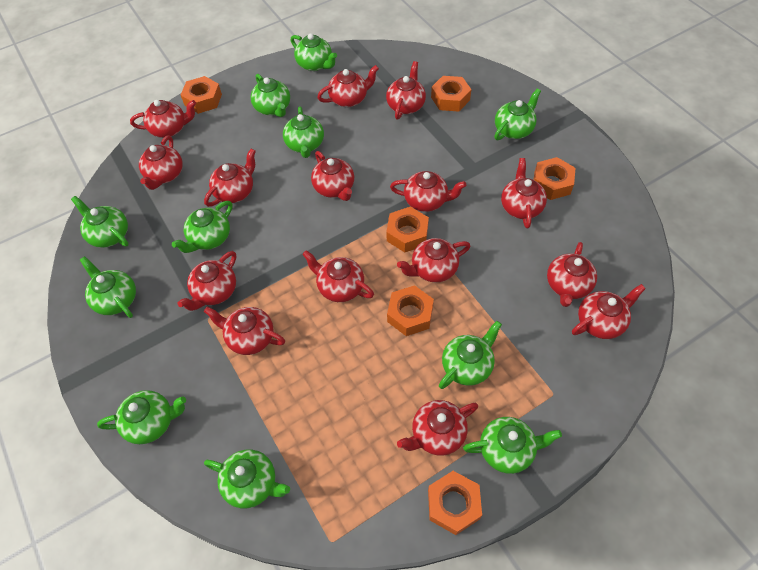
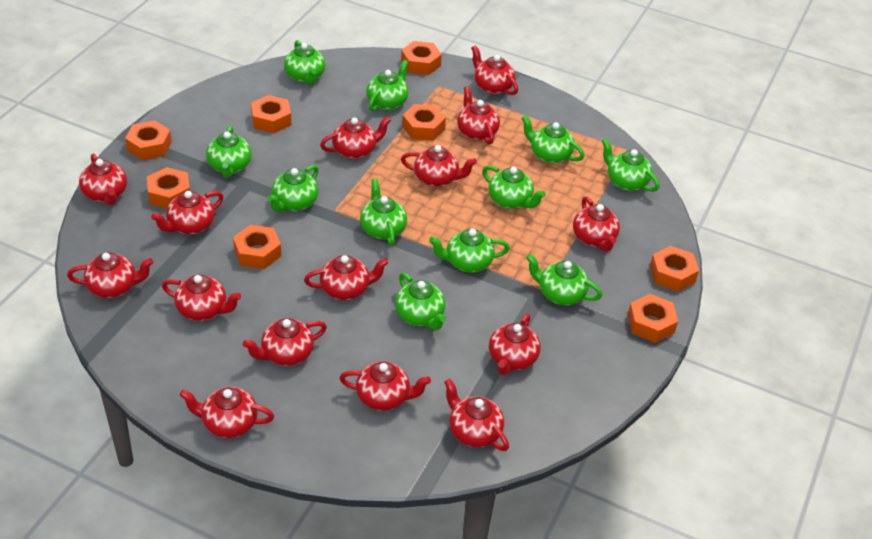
orange nut: 6 -> 8

